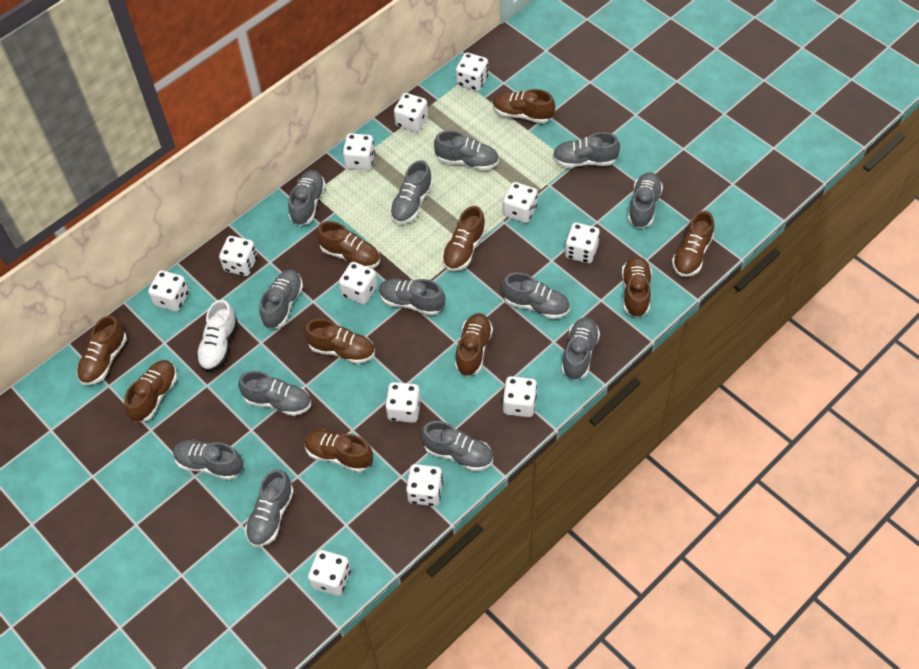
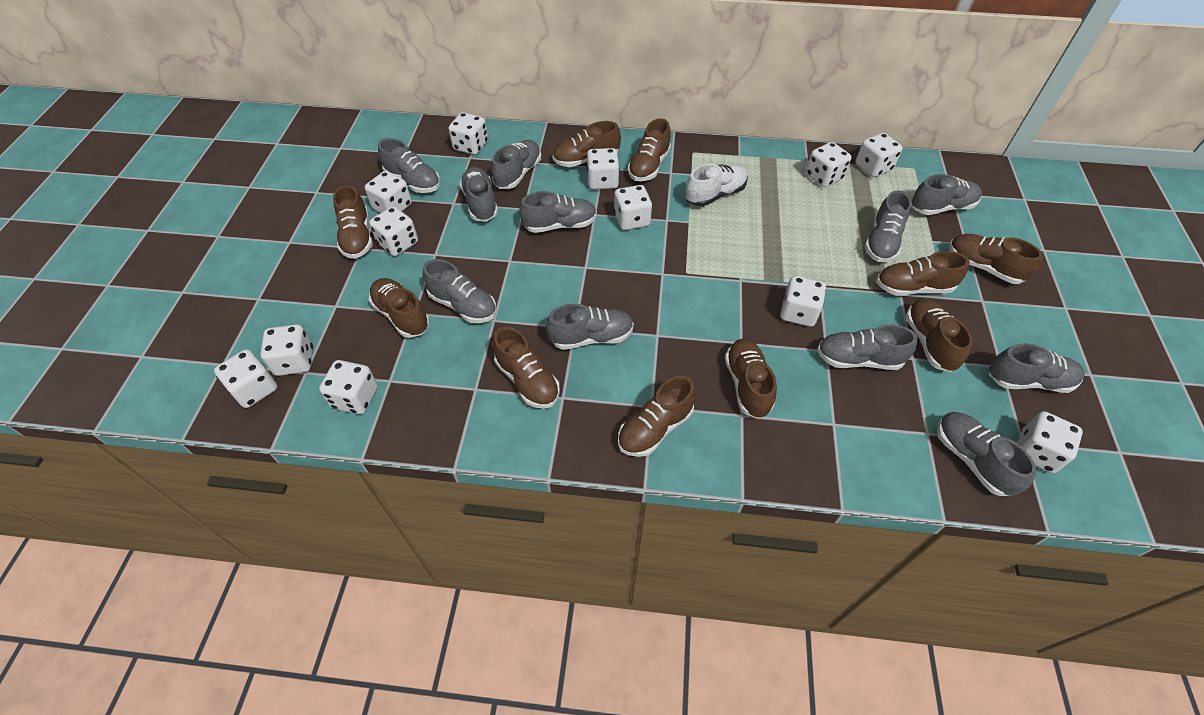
grey shoe: 13 -> 11

